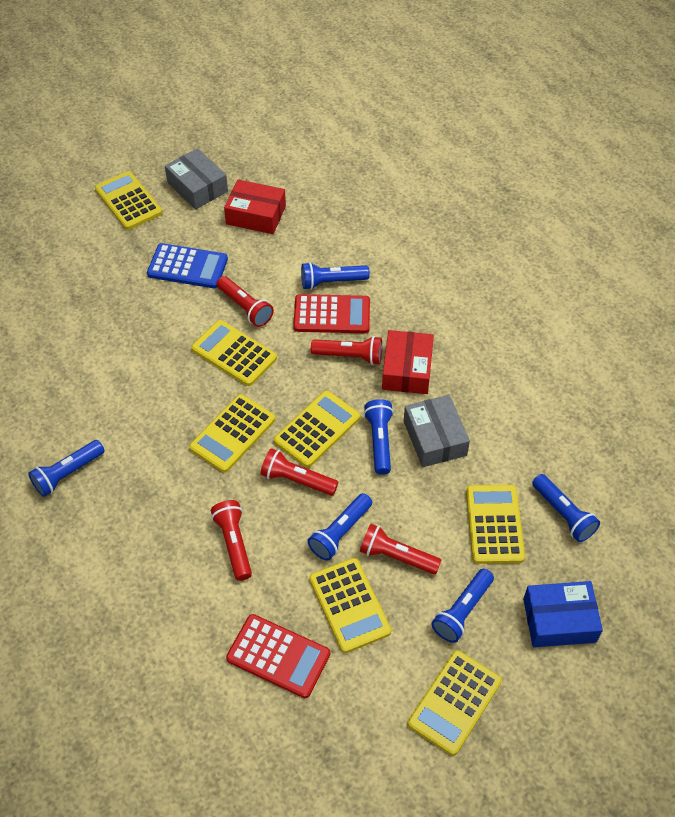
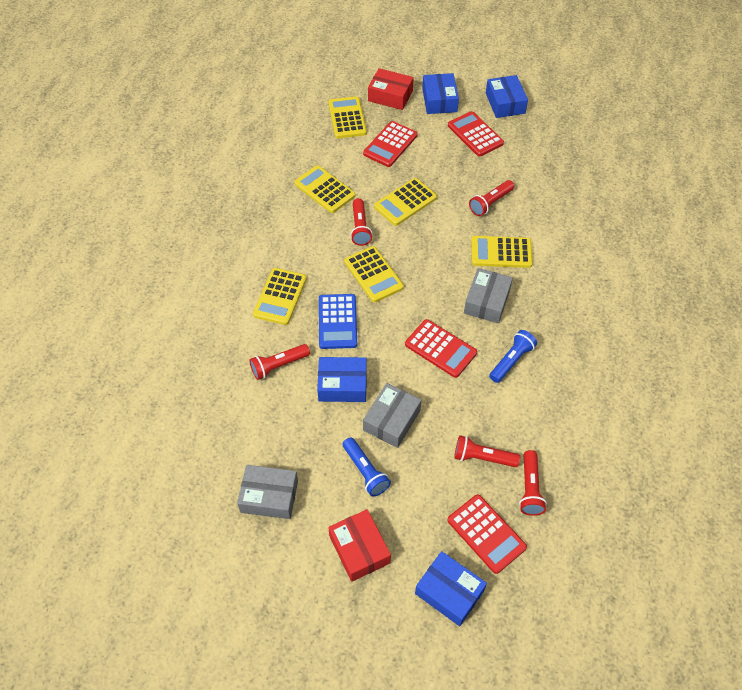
blue box: 1 -> 4
blue flashlight: 6 -> 2
grey box: 2 -> 3
red calculator: 2 -> 4
yellow calculator: 7 -> 6

